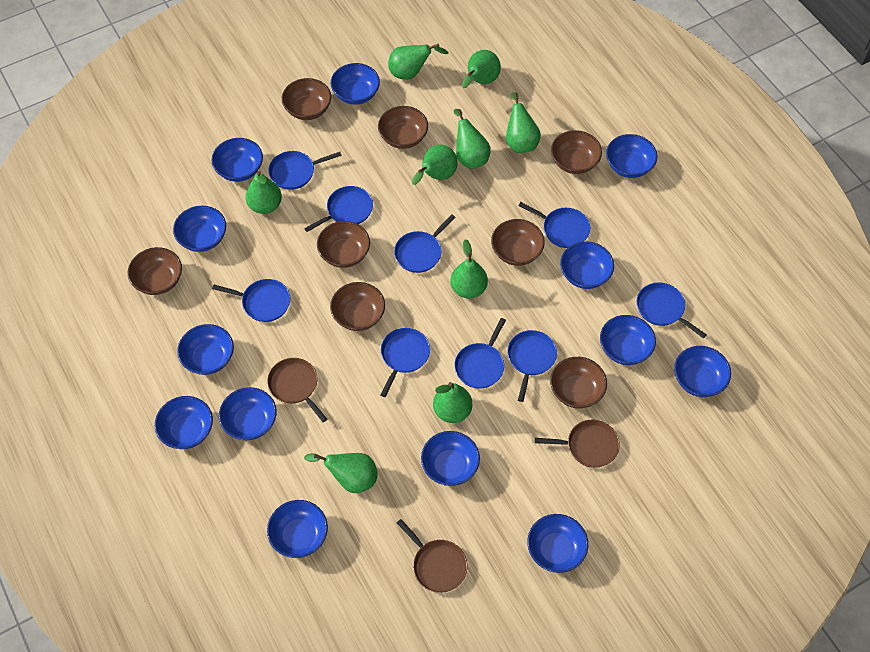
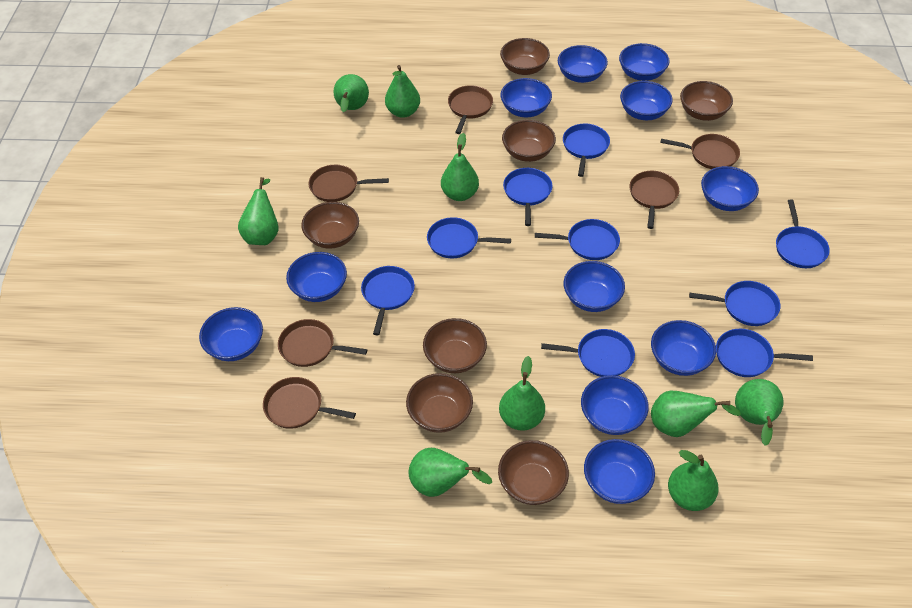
blue bowl: 13 -> 11
brown bowl: 8 -> 7
brown pan: 3 -> 6

